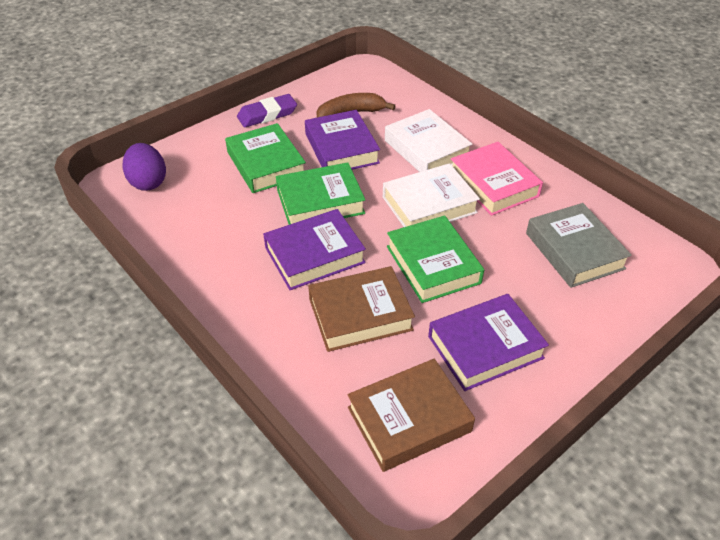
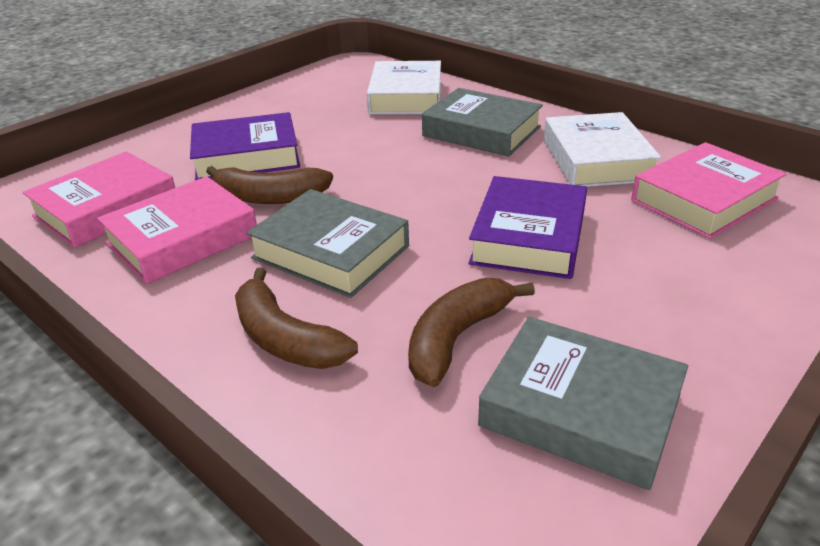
brown banana: 1 -> 3
brown book: 2 -> 0
green book: 3 -> 0
grey book: 1 -> 3
pink book: 1 -> 3
purple book: 3 -> 2
purple egg: 1 -> 0
purple eraser: 1 -> 0

